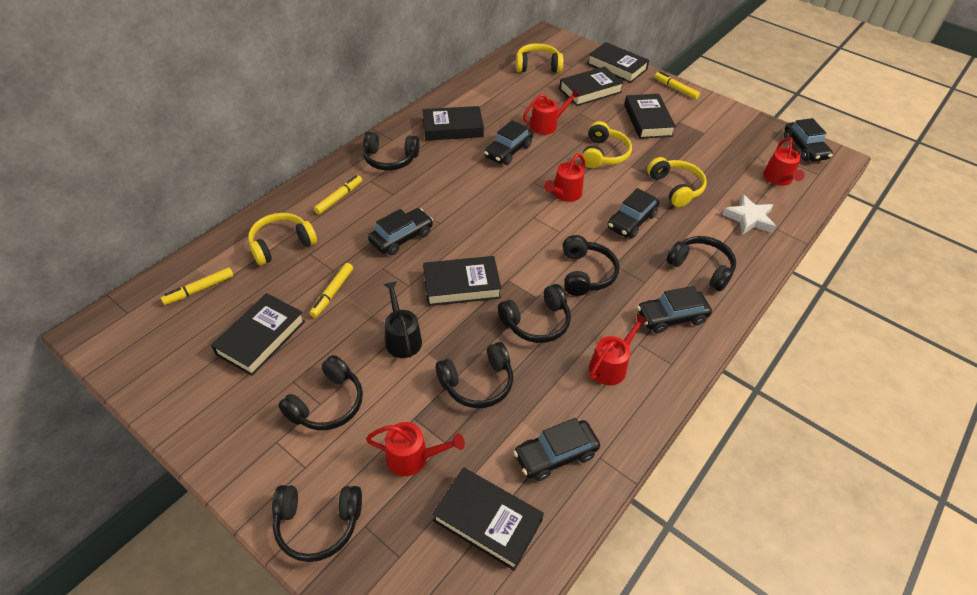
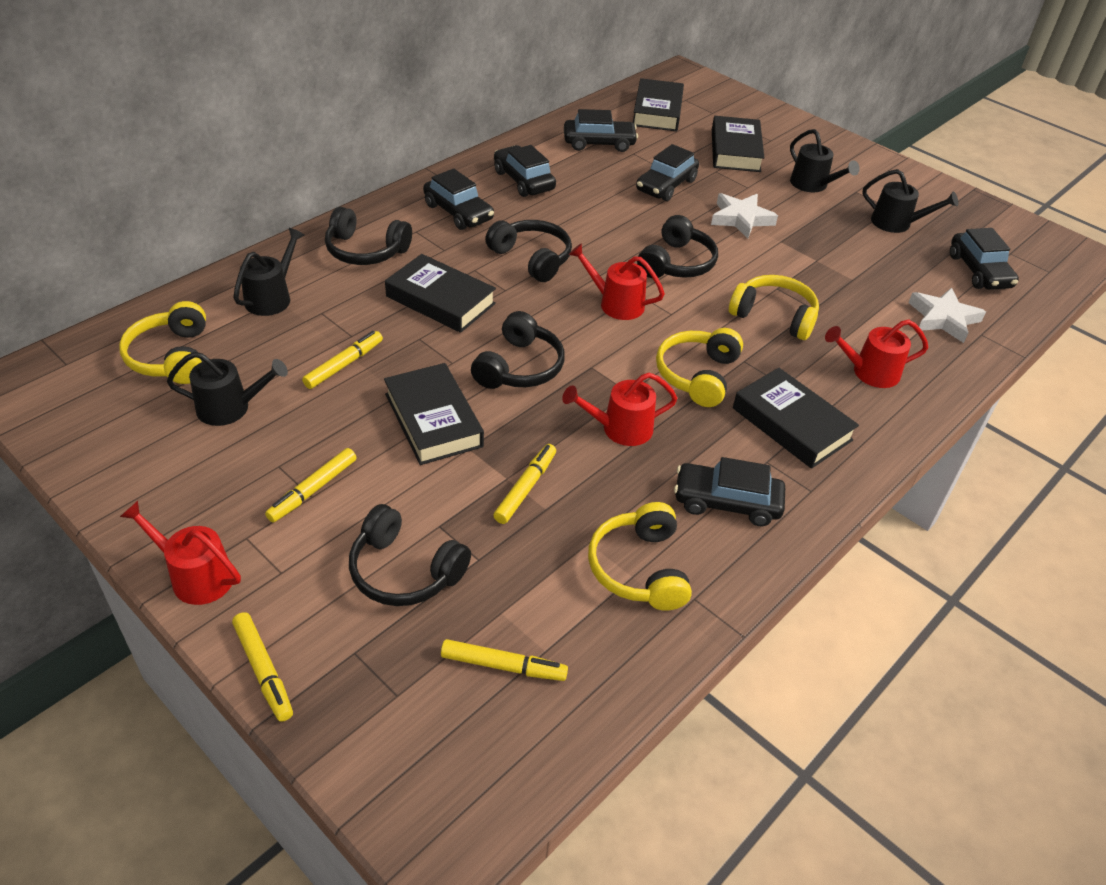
black book: 7 -> 5
black headphones: 7 -> 5
black watering can: 1 -> 4
red watering can: 5 -> 4
white star: 1 -> 2
yellow marker: 4 -> 5

